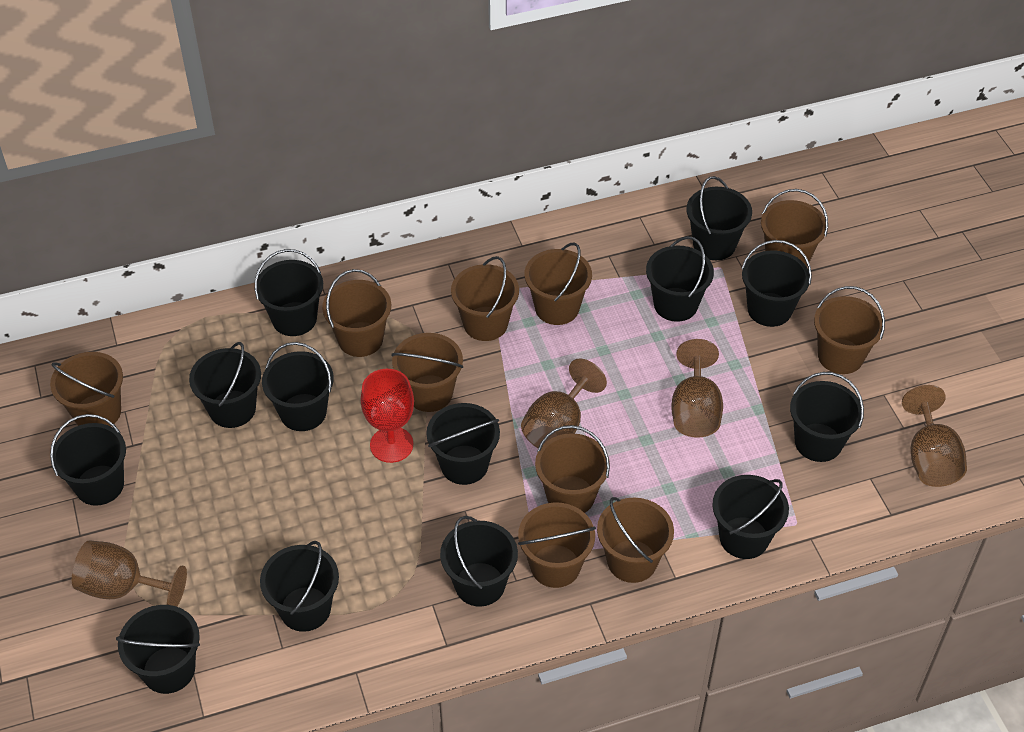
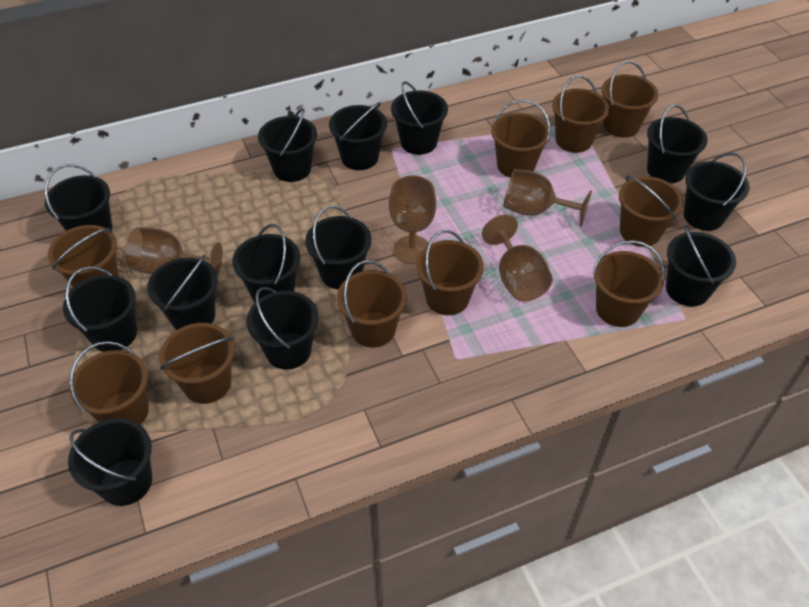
red goblet: 1 -> 0

